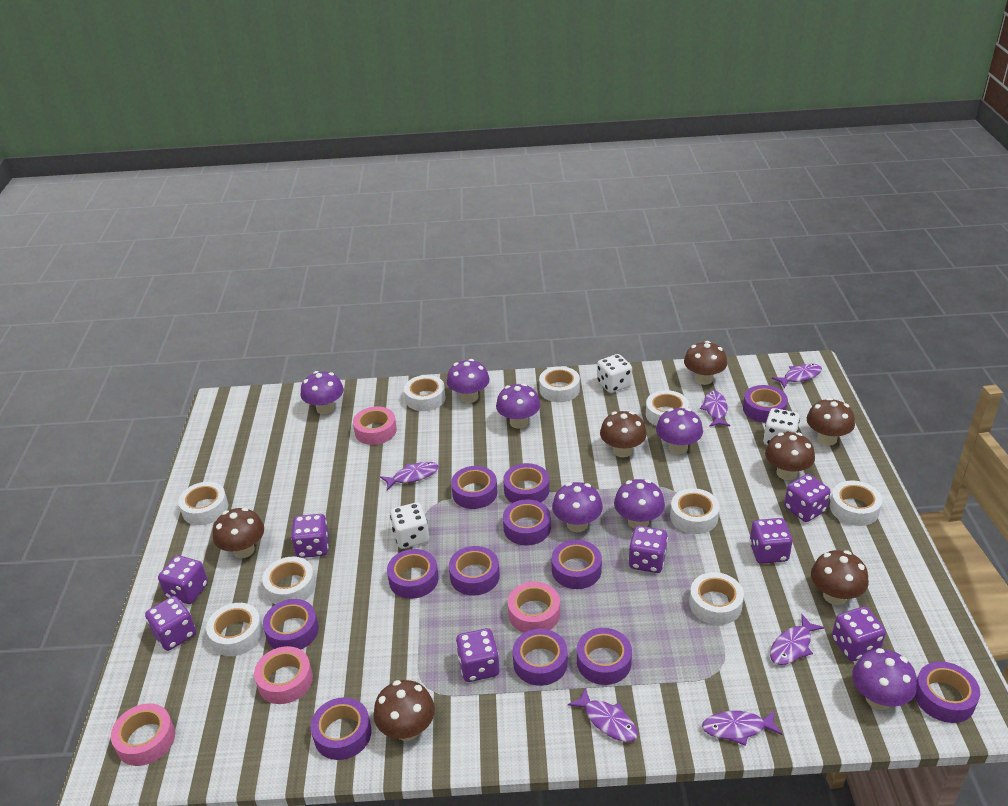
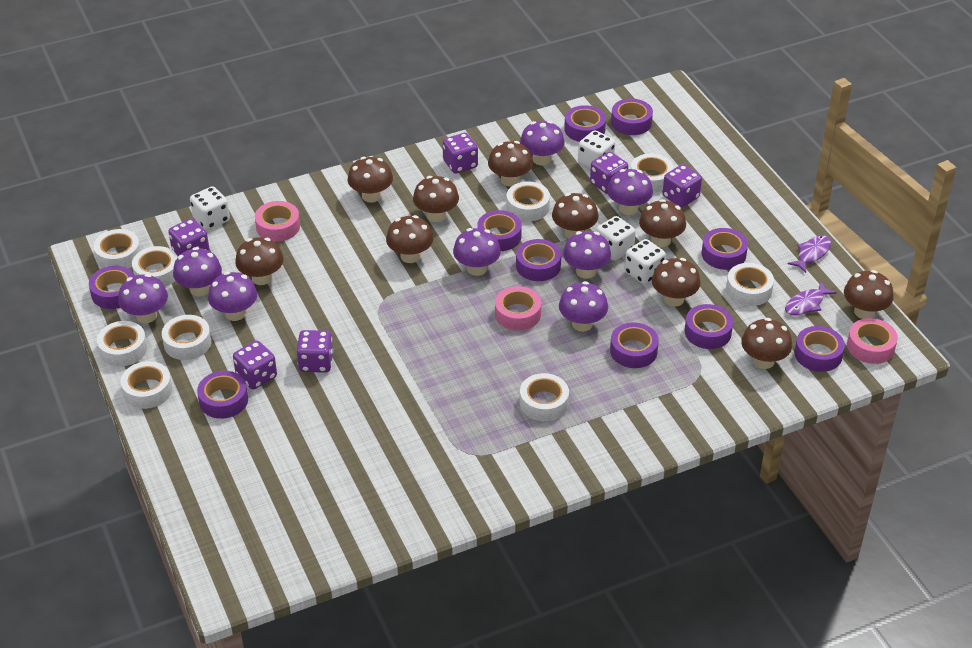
brown mushroom: 7 -> 10
pink tape: 4 -> 3
purple dice: 8 -> 6
purple fish: 6 -> 2
purple mushroom: 7 -> 8
purple tape: 12 -> 10
white dice: 3 -> 4

